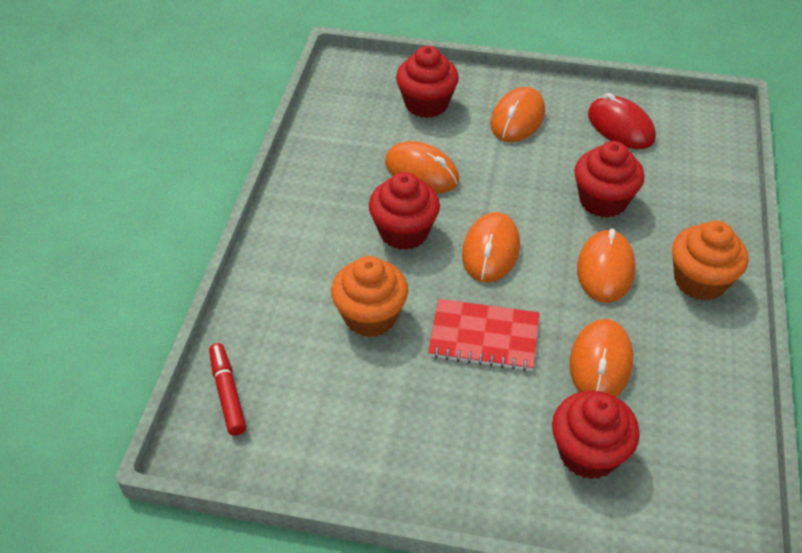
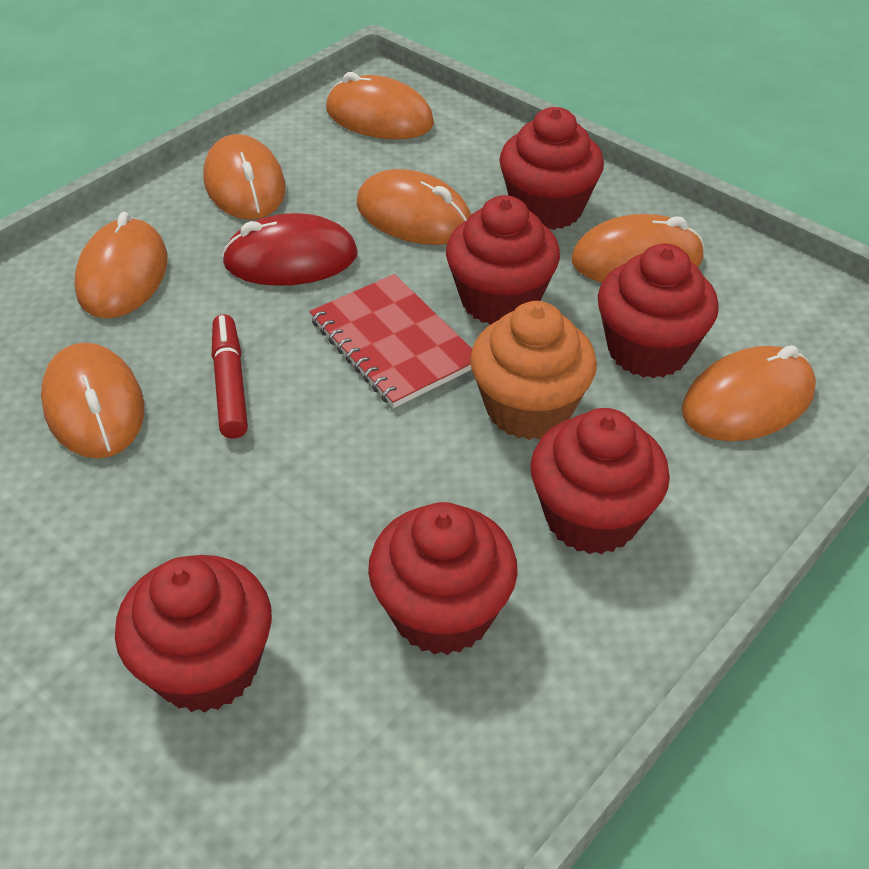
orange cupcake: 2 -> 1
orange mouse: 5 -> 7
red cupcake: 4 -> 6

